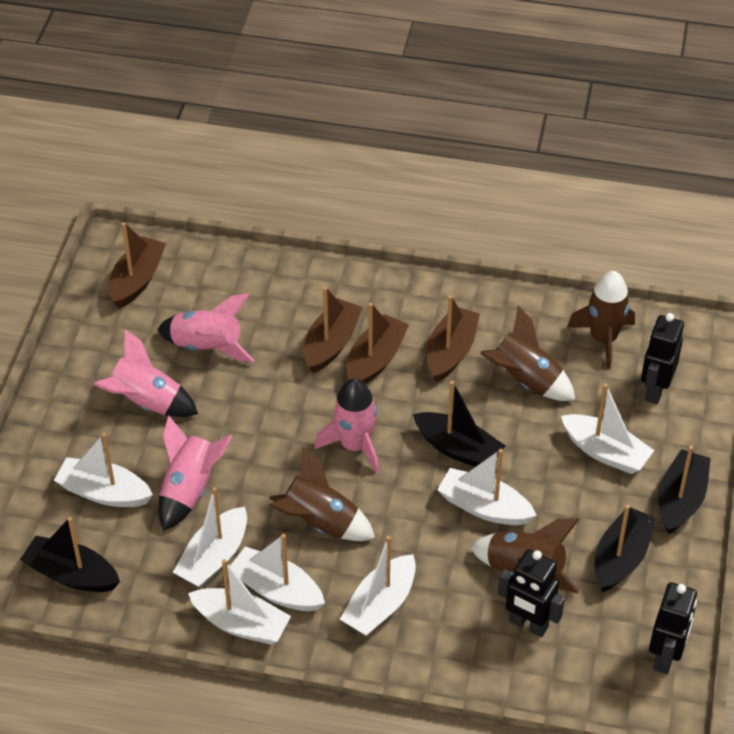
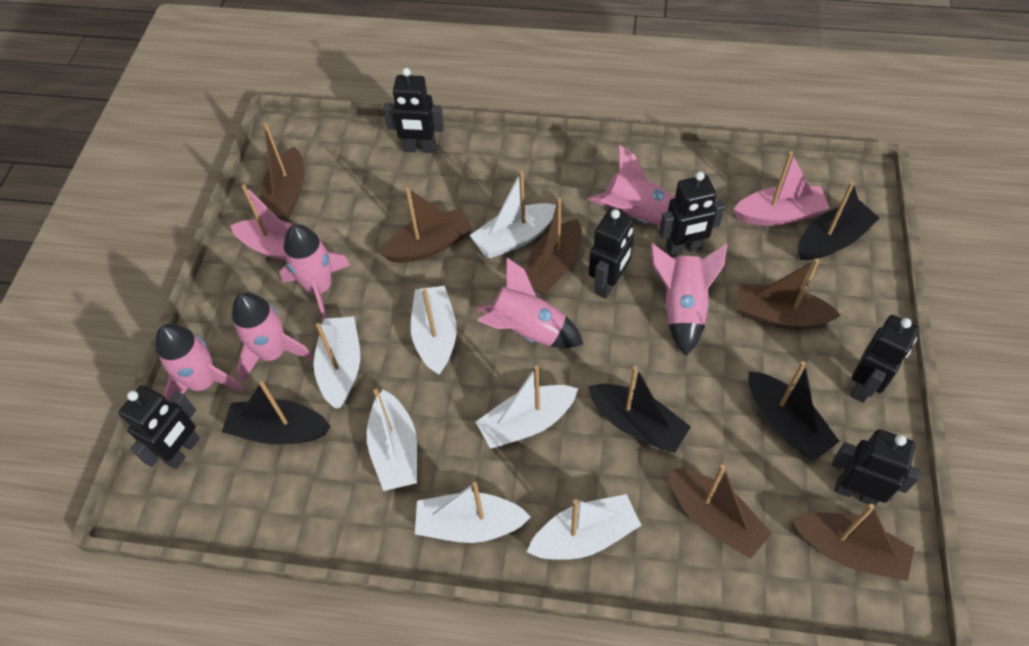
black robot: 3 -> 6
brown boat: 4 -> 6
brown rocket: 4 -> 0
pink boat: 0 -> 2
pink rocket: 4 -> 6

